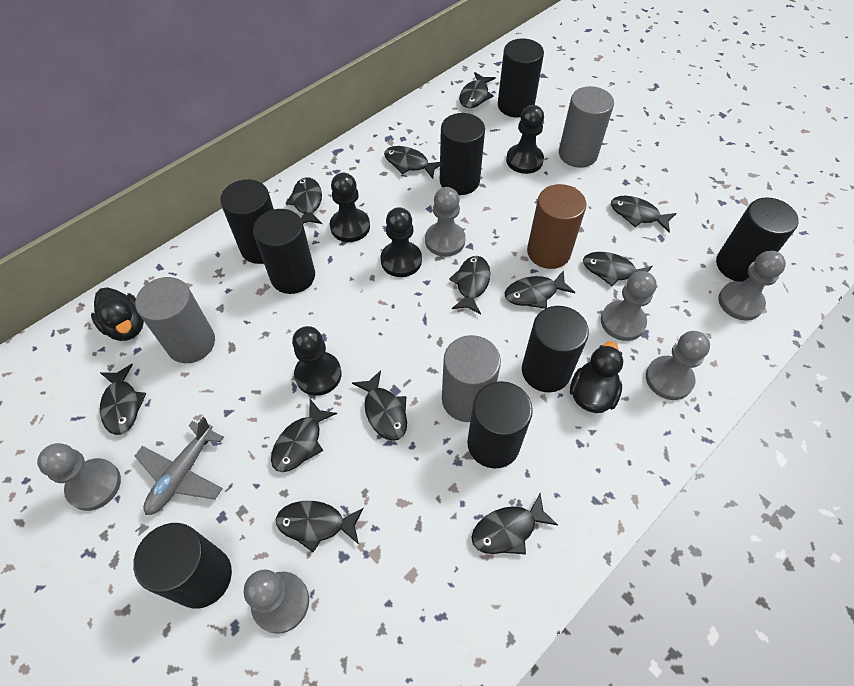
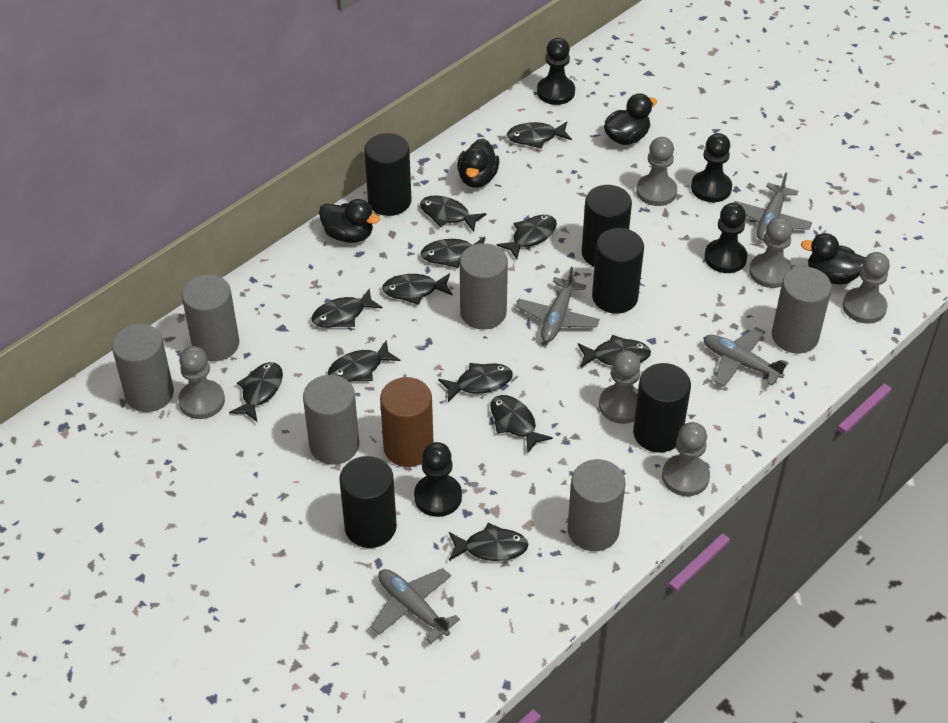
black cylinder: 8 -> 5
black duck: 2 -> 4
grey cylinder: 3 -> 6
grey plane: 1 -> 4

